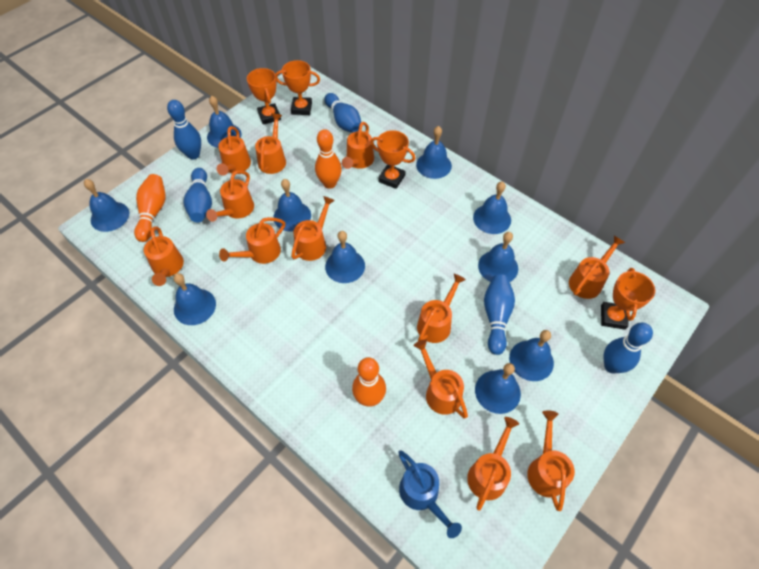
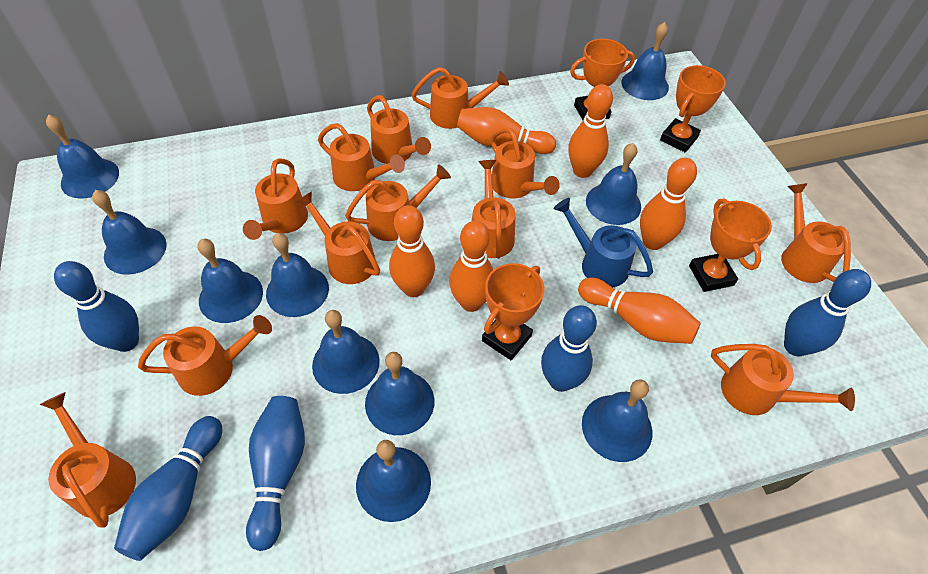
orange bowling pin: 3 -> 6

